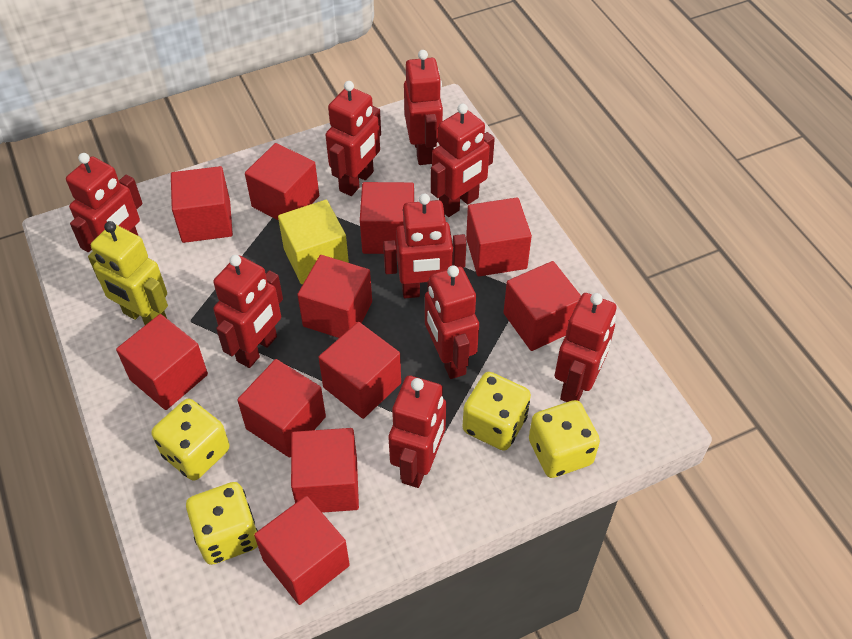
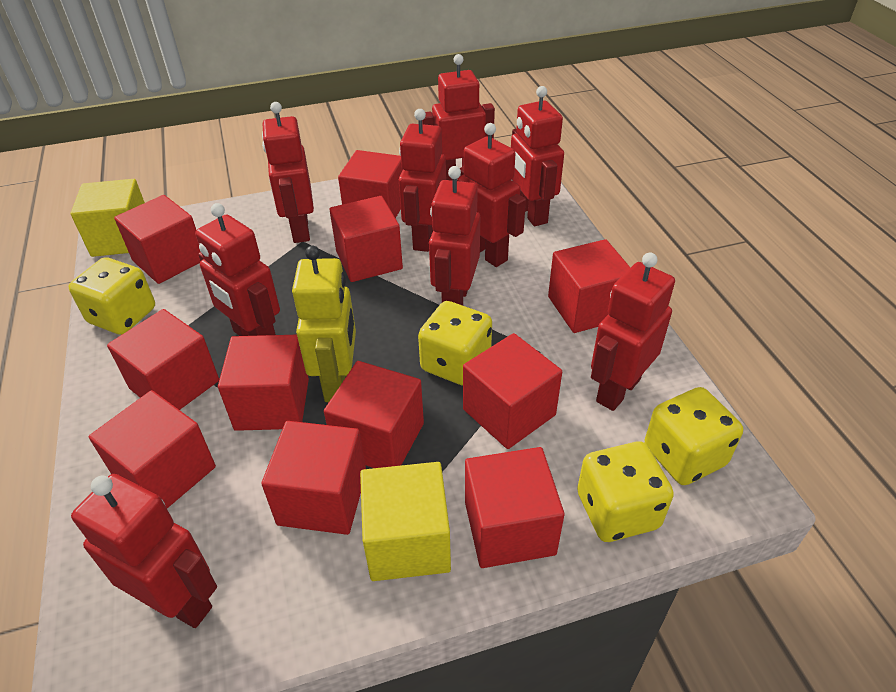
yellow cube: 1 -> 2

